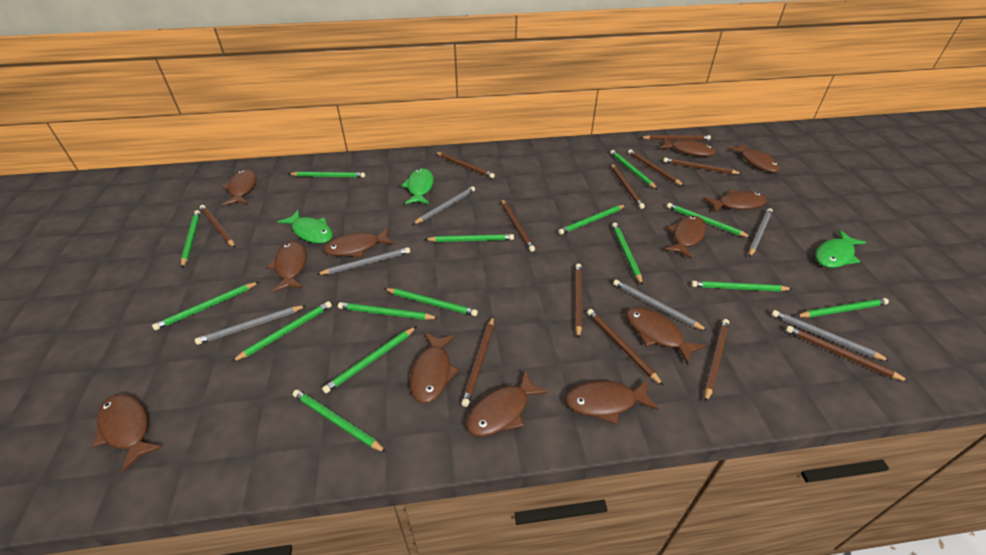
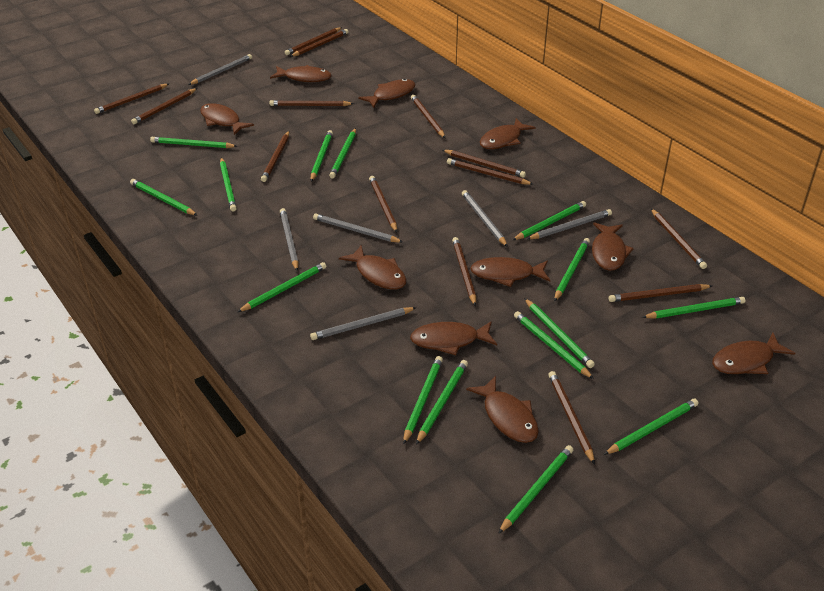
brown fish: 12 -> 10
brown pencil: 12 -> 14
green fish: 3 -> 0

